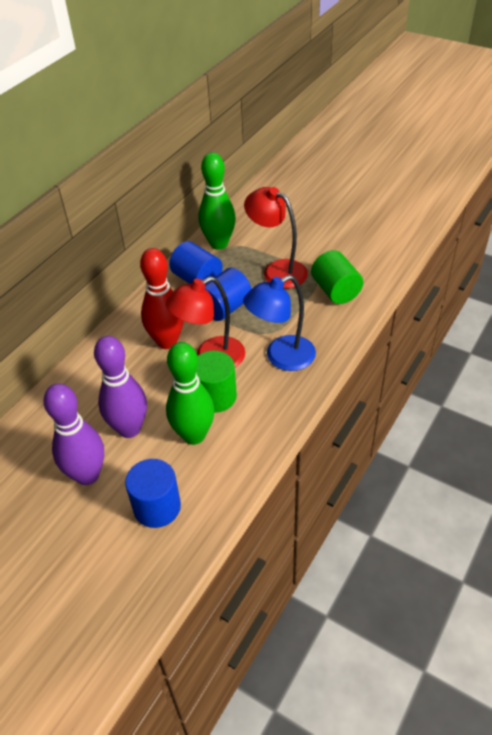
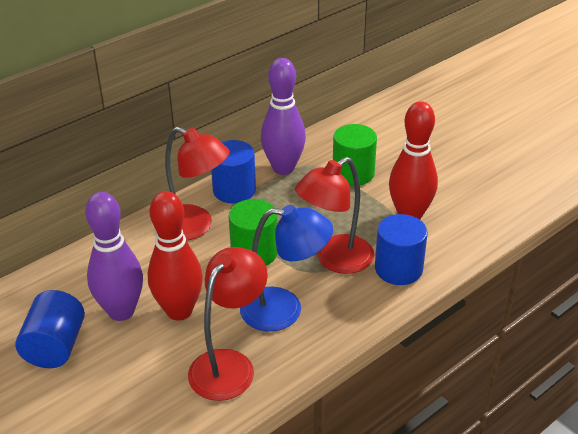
green bowling pin: 2 -> 0
red bowling pin: 1 -> 2
red lamp: 2 -> 3

